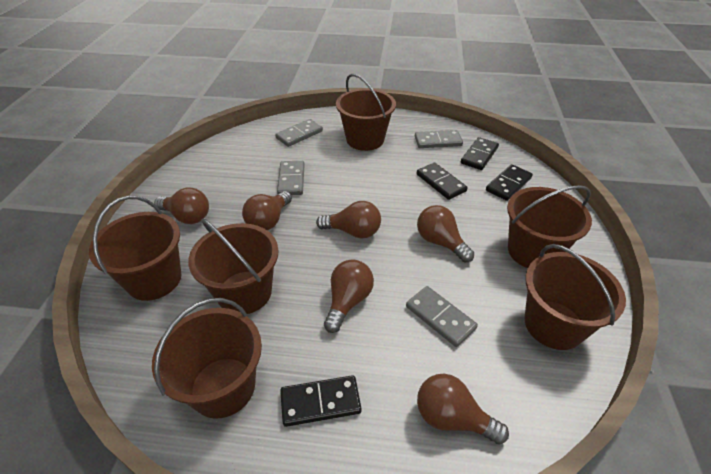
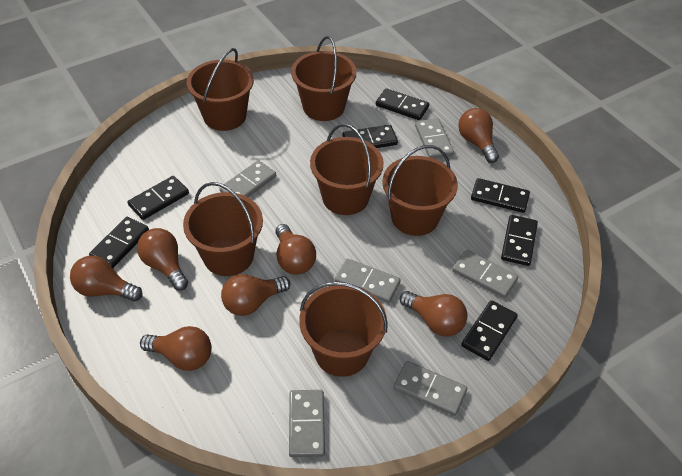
black domino: 4 -> 7
brown light bulb: 6 -> 7
grey domino: 4 -> 6

